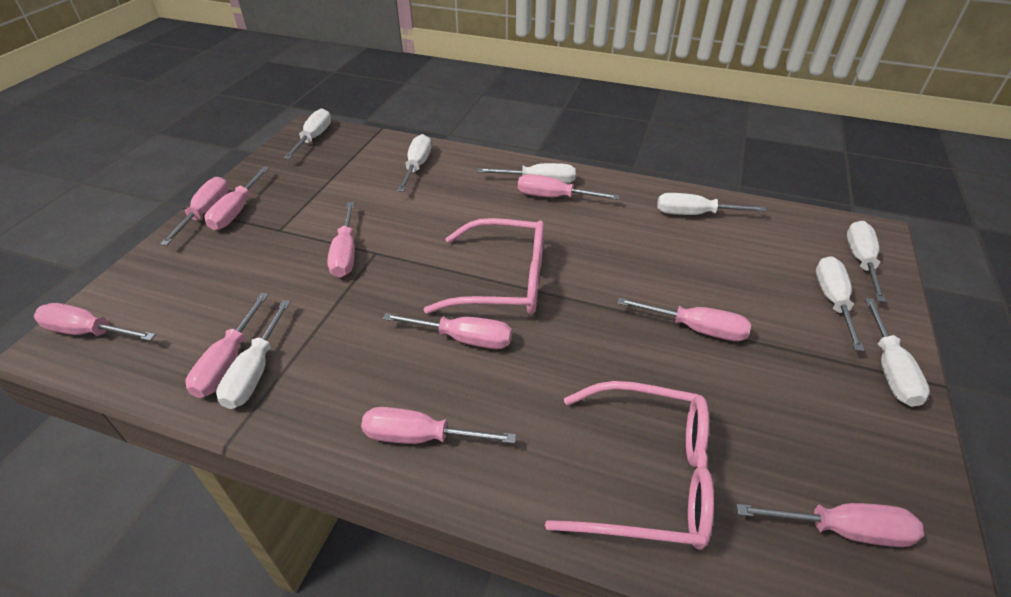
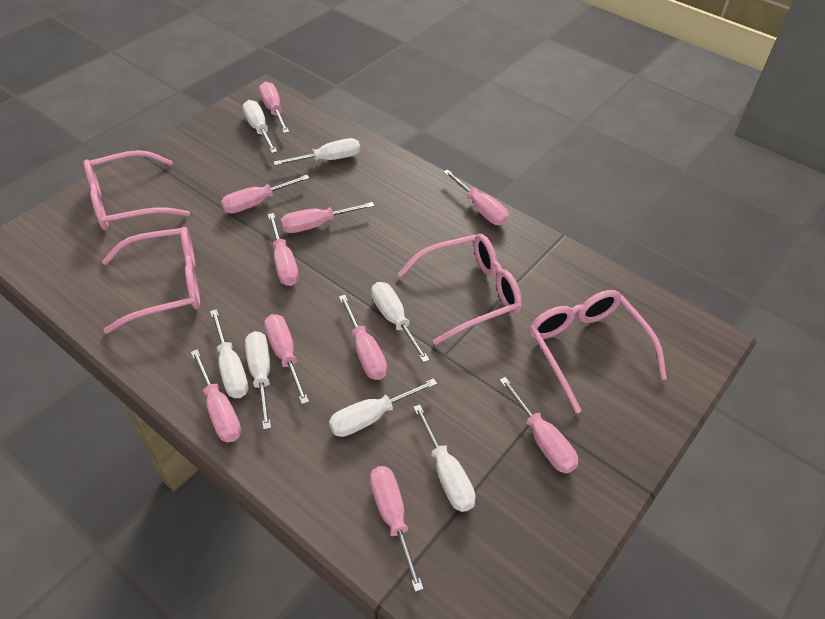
pink glasses: 2 -> 4
white screwdriver: 8 -> 7

